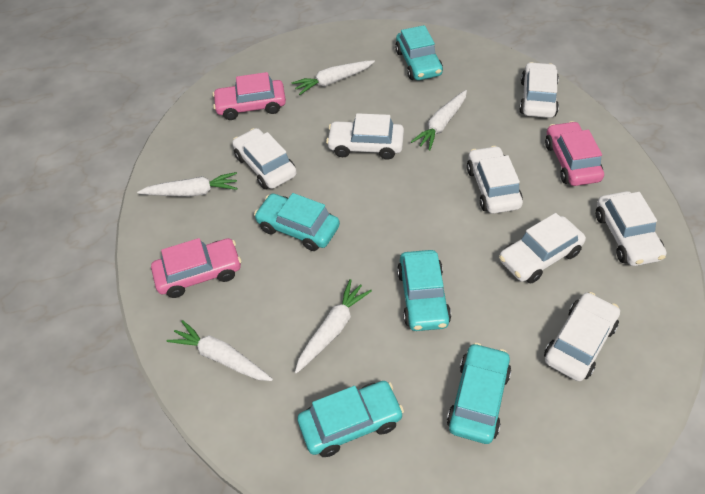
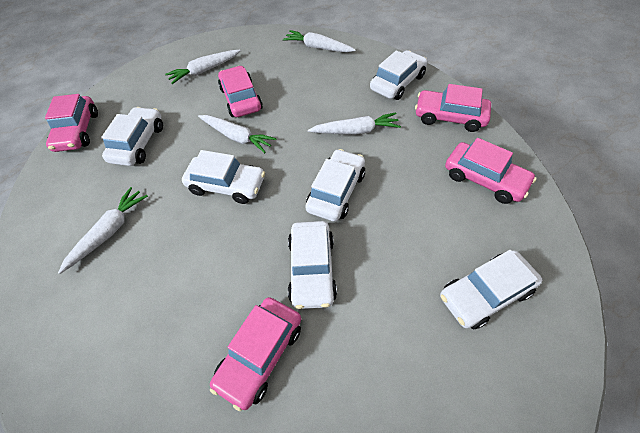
pink car: 3 -> 5
turquoise car: 5 -> 0
white car: 7 -> 6

